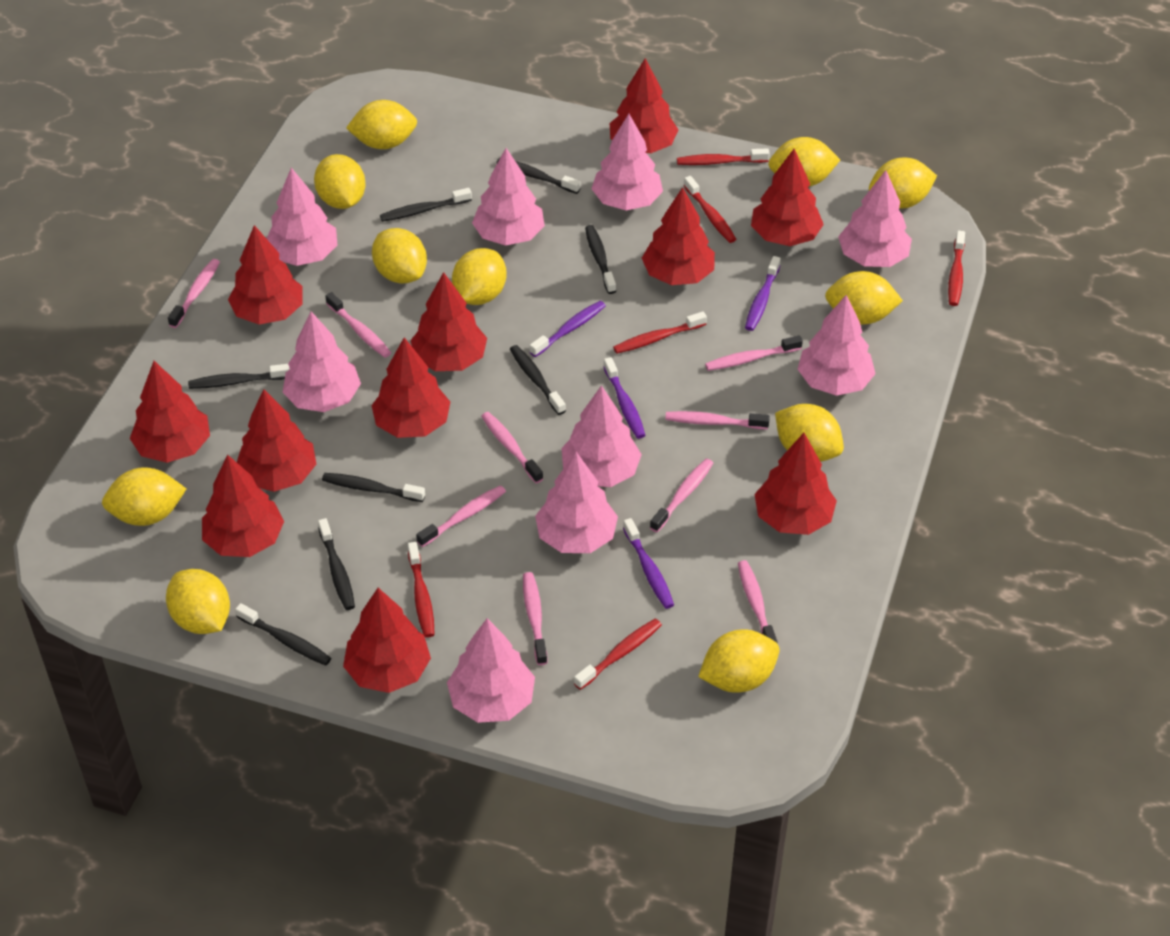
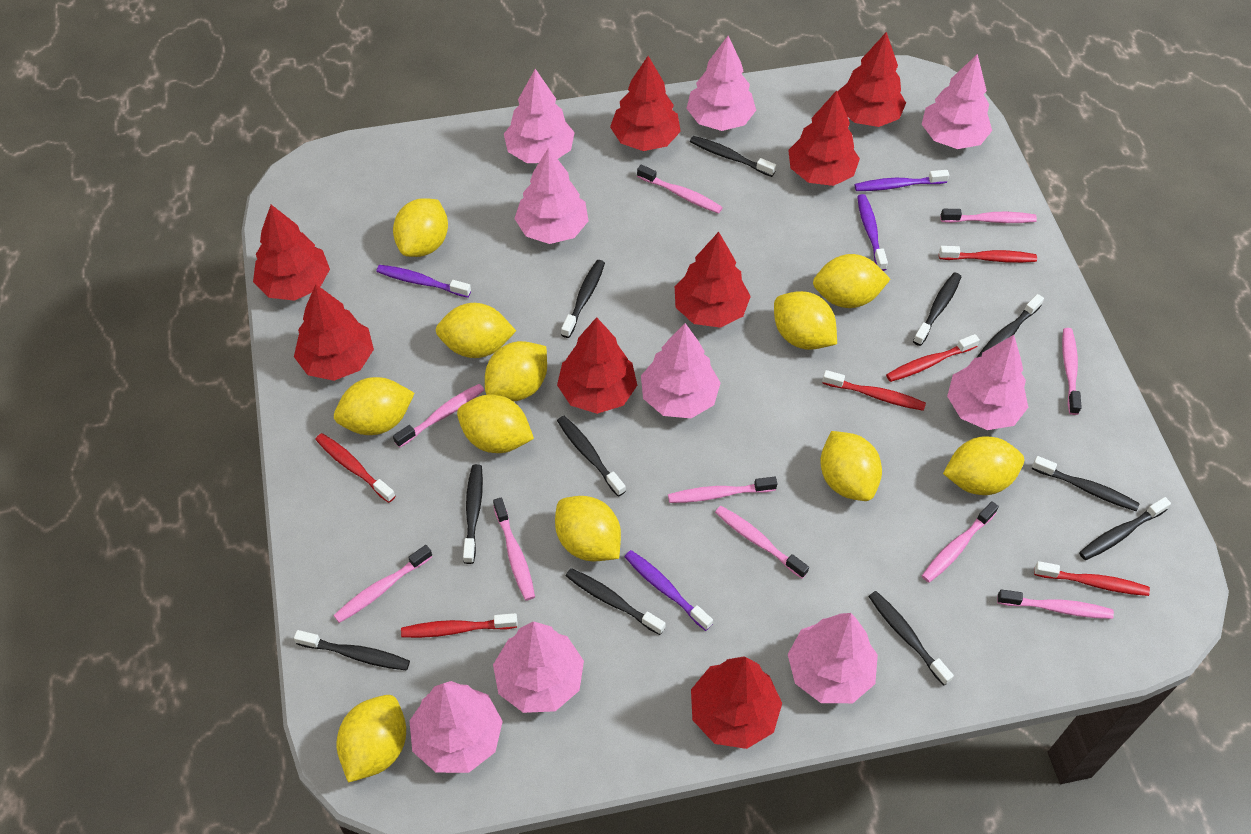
black toothbrush: 8 -> 11
pink toothbrush: 9 -> 10
red tree: 11 -> 8

